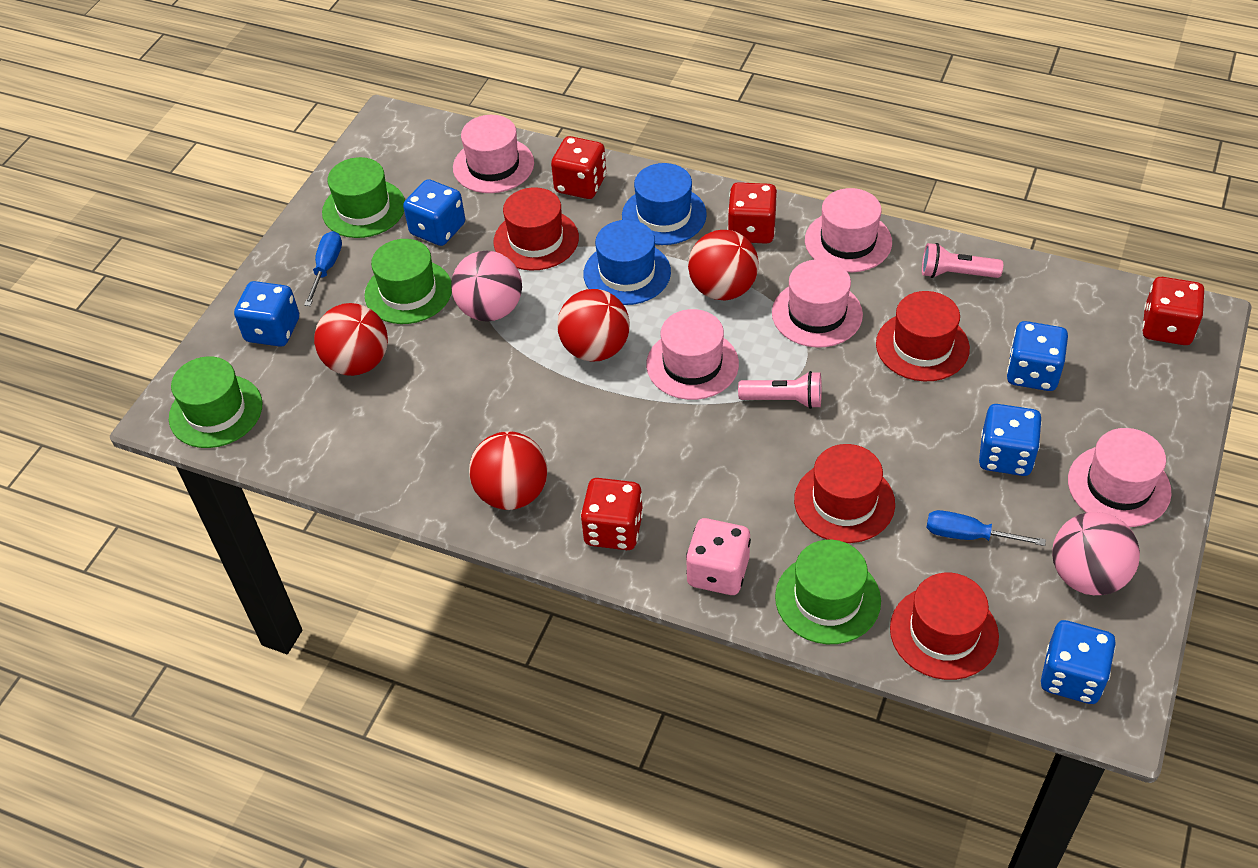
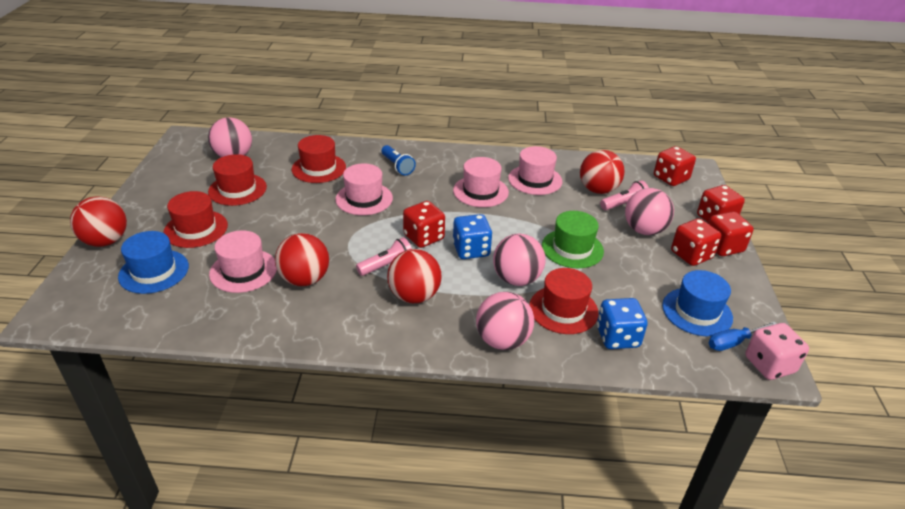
blue dice: 5 -> 2
blue flashlight: 0 -> 1
blue screwdriver: 2 -> 1
green hat: 4 -> 1
pink ball: 2 -> 4
pink hat: 5 -> 4
red dice: 4 -> 5

